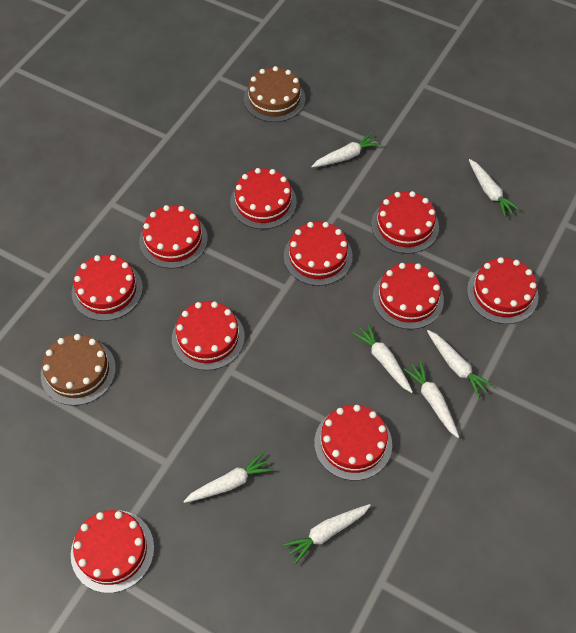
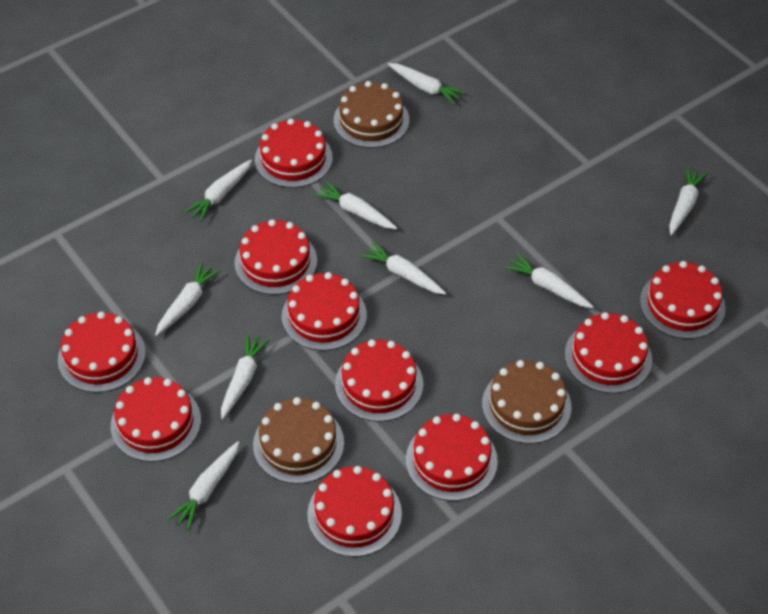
brown cake: 2 -> 3
white carrot: 7 -> 9

